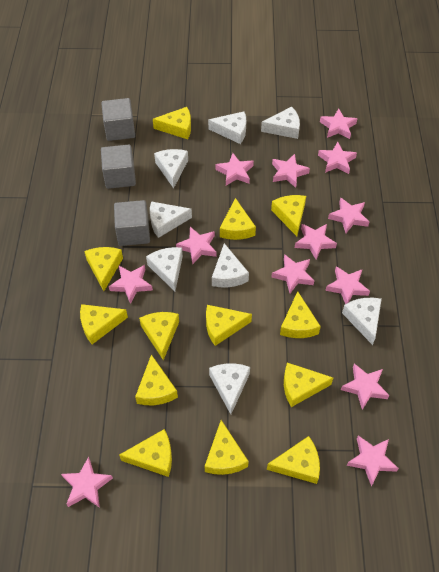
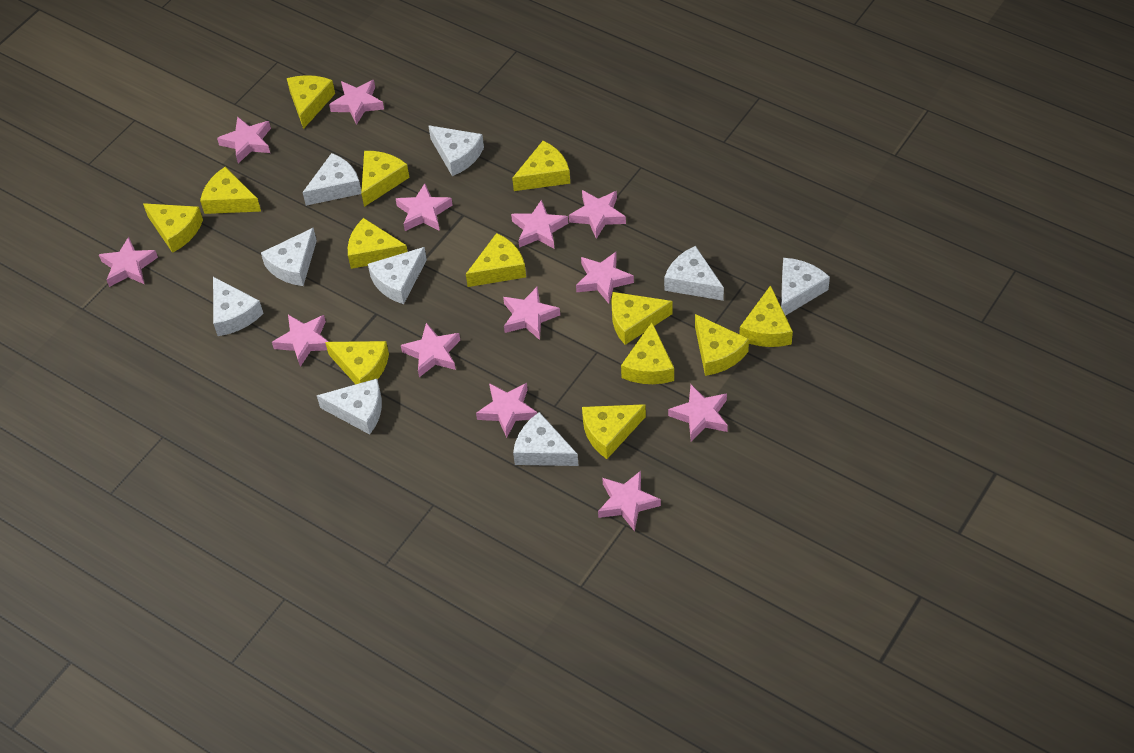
grey cube: 3 -> 0
white cheese: 8 -> 9

